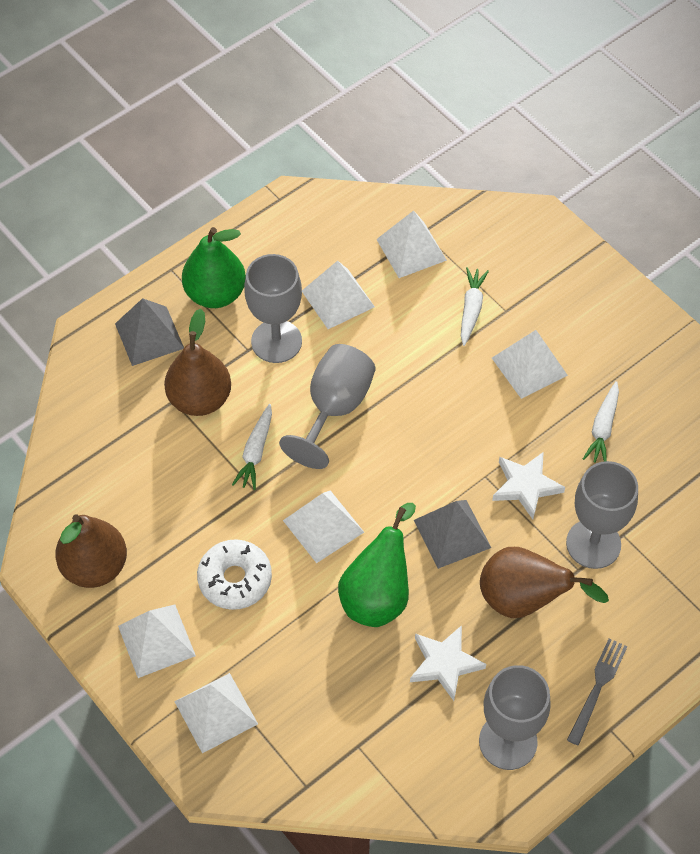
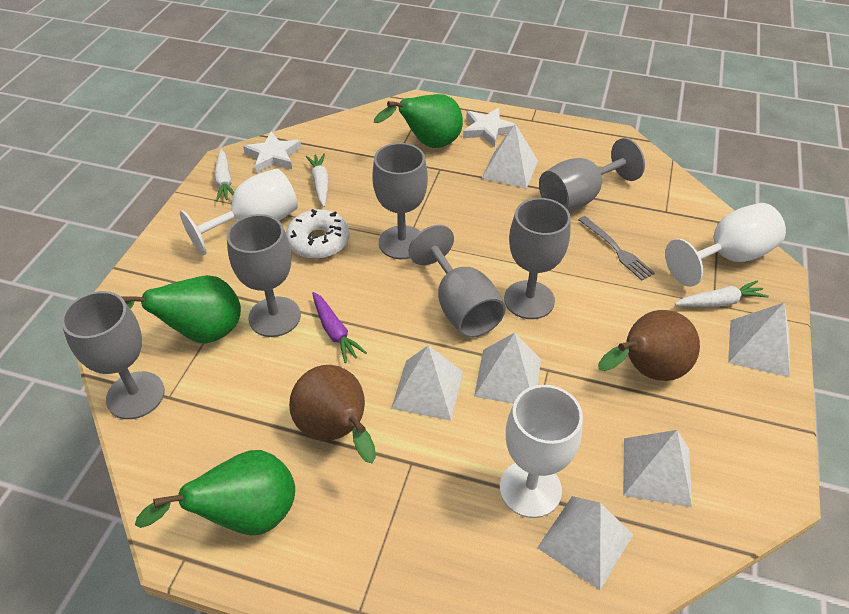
brown pear: 3 -> 2
green pear: 2 -> 3
grey goblet: 4 -> 6
grey pyramid: 2 -> 0
purple carrot: 0 -> 1
white goblet: 0 -> 3

